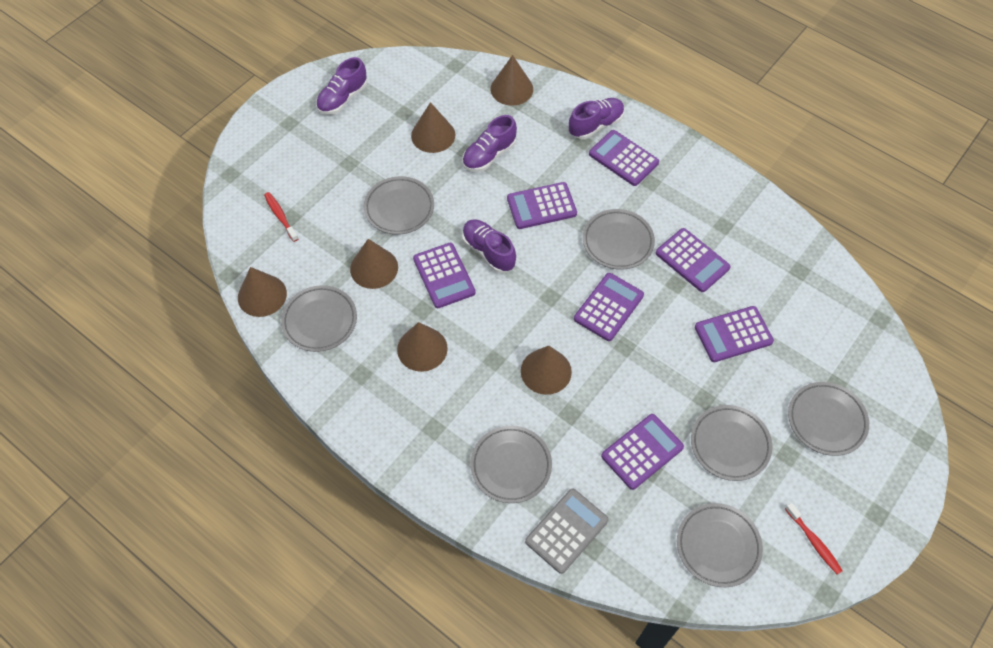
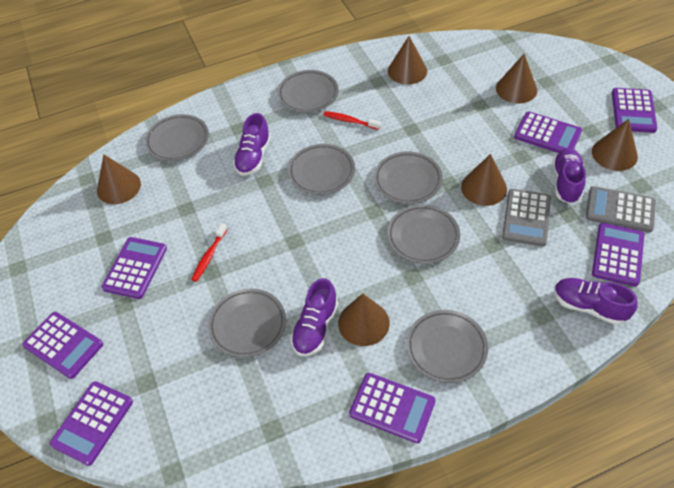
grey calculator: 1 -> 2

